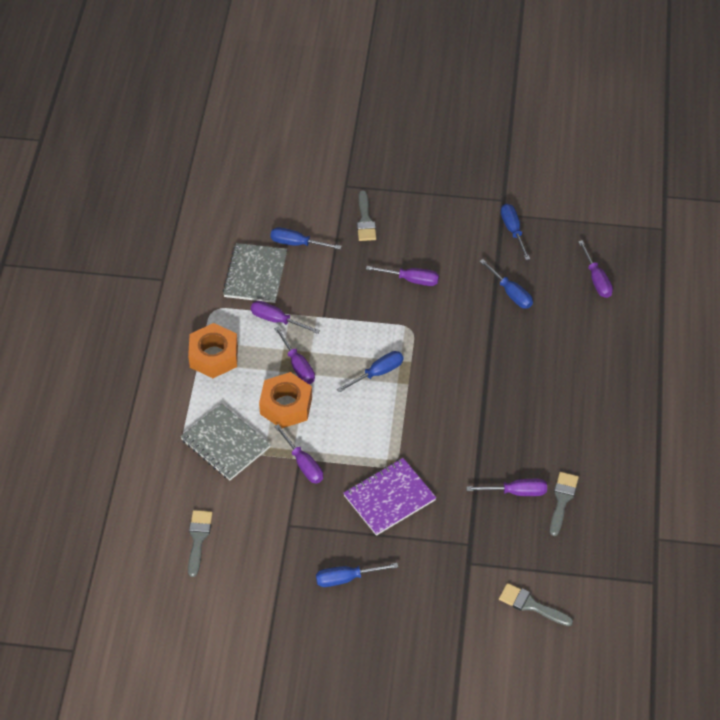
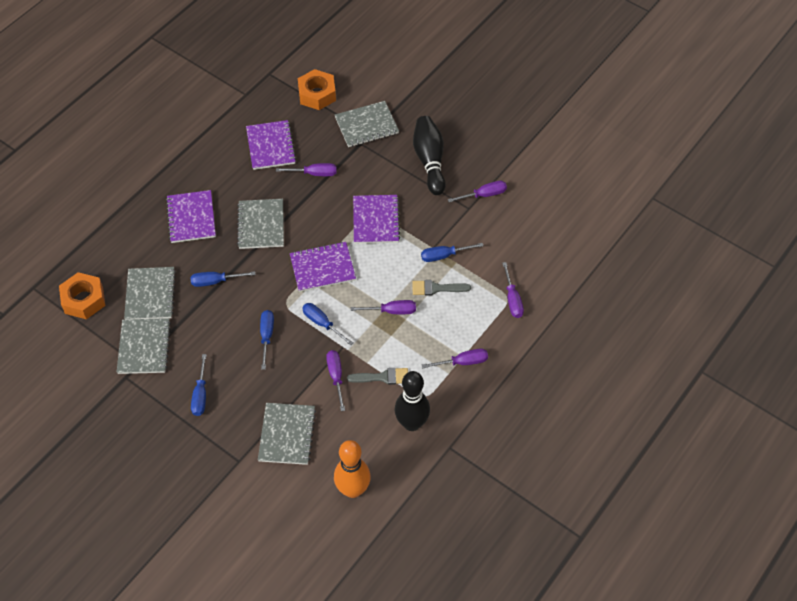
black bowling pin: 0 -> 2
grey brush: 4 -> 2
grey notebook: 2 -> 5
orange bowling pin: 0 -> 1
purple notebook: 1 -> 4

